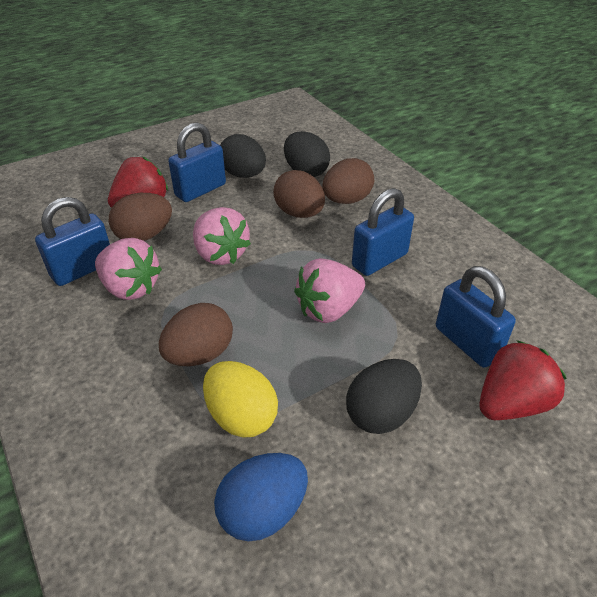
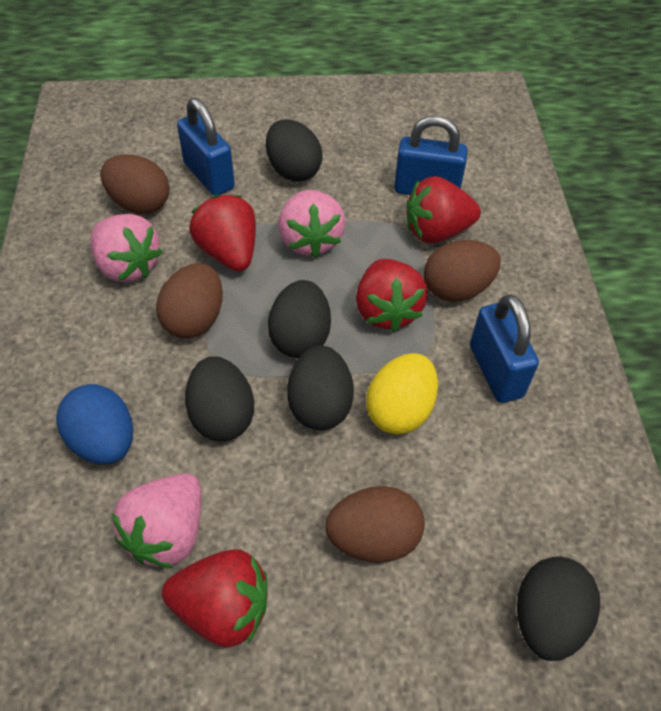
black egg: 3 -> 5
blue padlock: 4 -> 3
red strawberry: 2 -> 4

